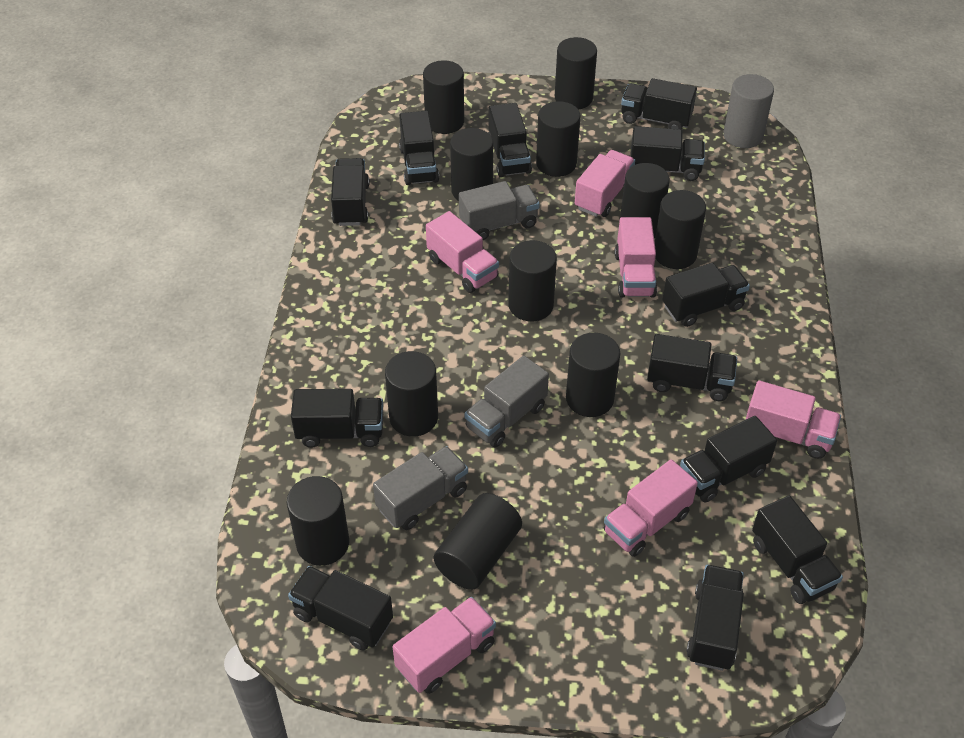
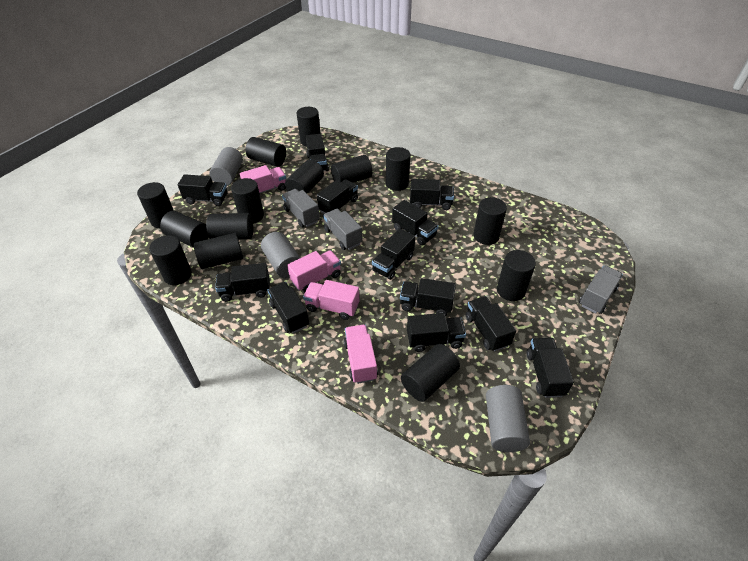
black cylinder: 11 -> 14
grey cylinder: 1 -> 3
pink truck: 6 -> 4

